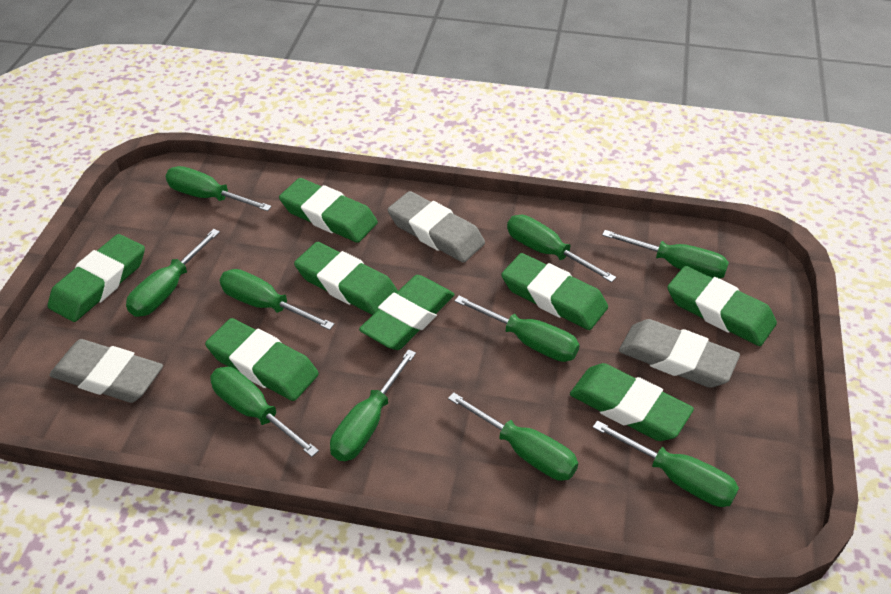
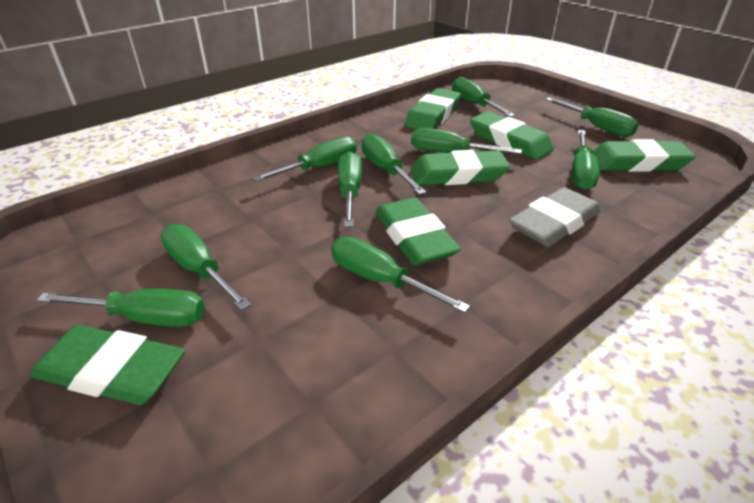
green eraser: 8 -> 6
grey eraser: 3 -> 1

